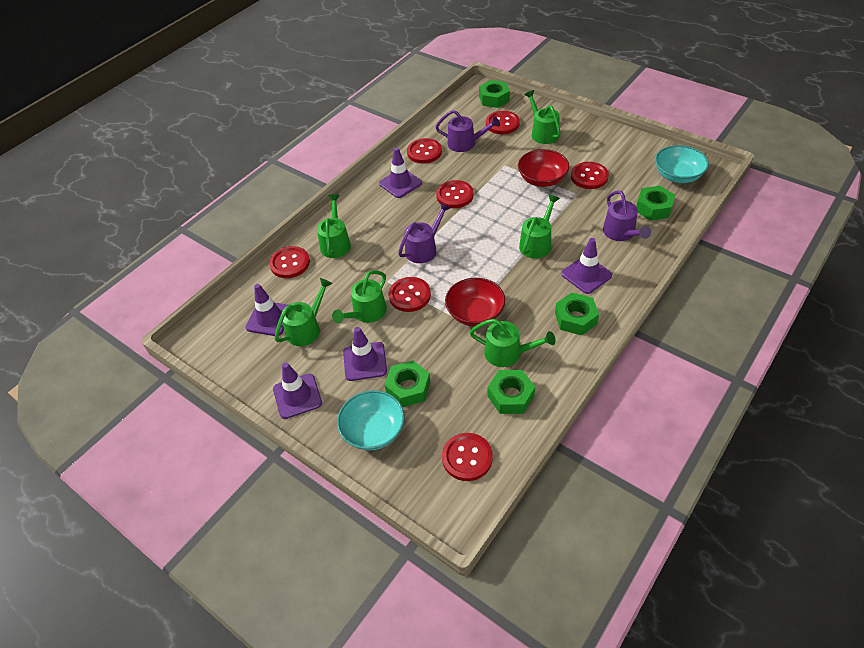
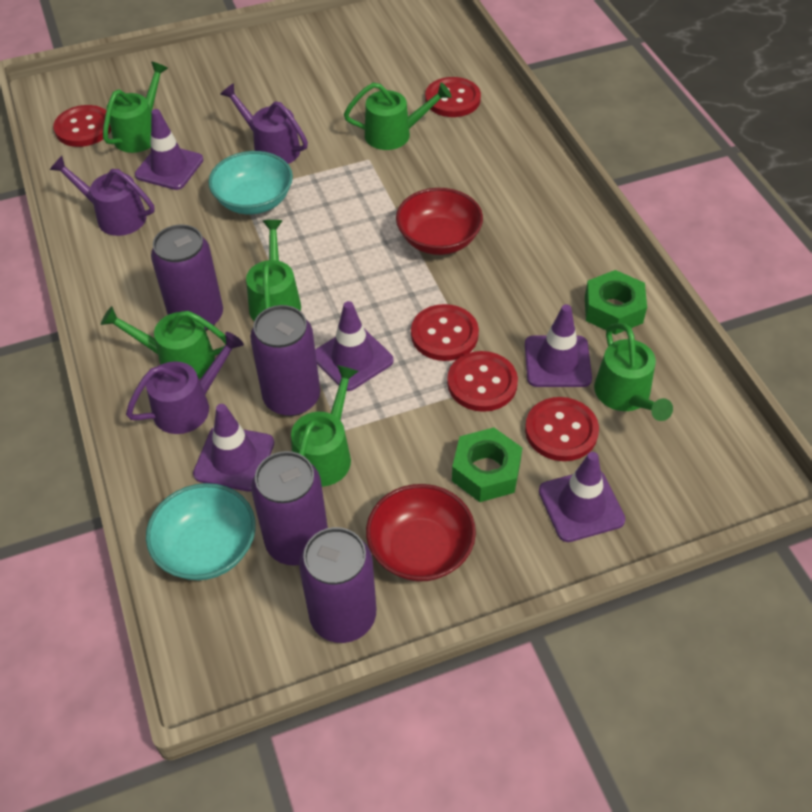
green nut: 5 -> 2
purple can: 0 -> 4
red button: 7 -> 5

